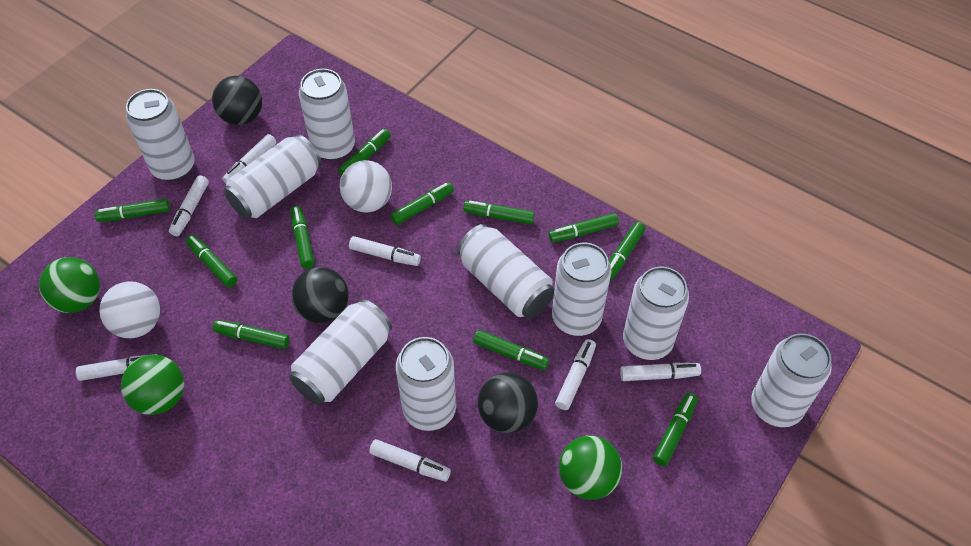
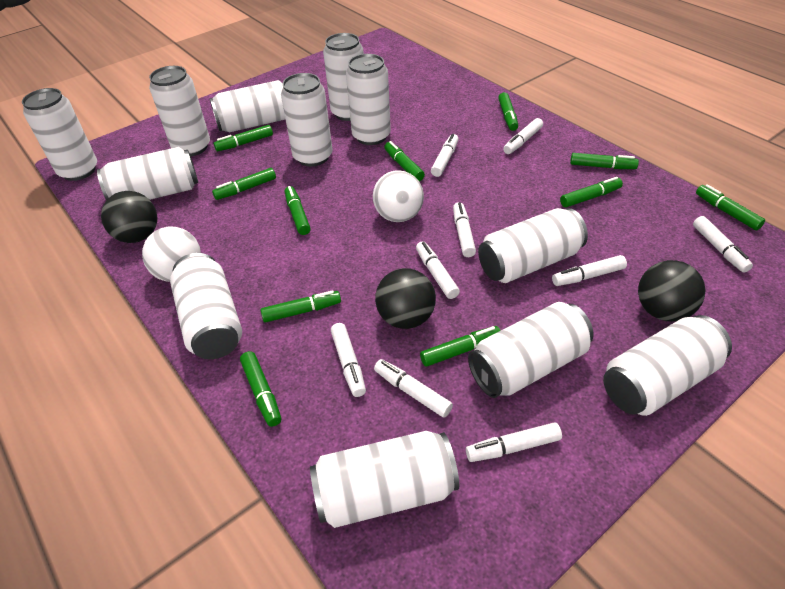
green ball: 3 -> 0
white can: 9 -> 12
white marker: 7 -> 9

